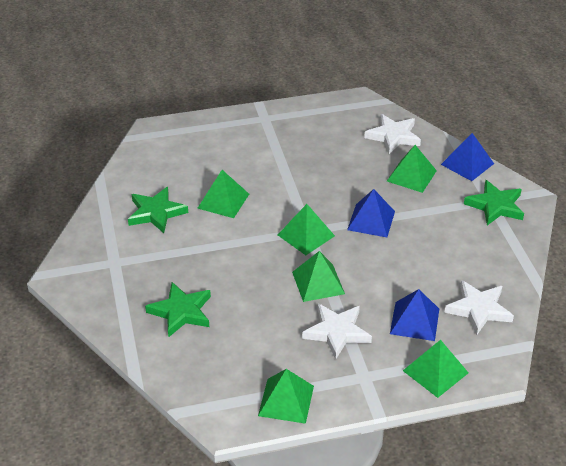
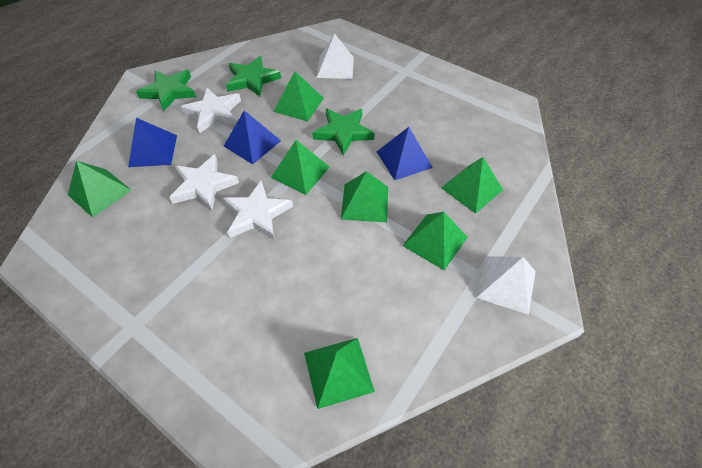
green pyramid: 6 -> 7
white pyramid: 0 -> 2

